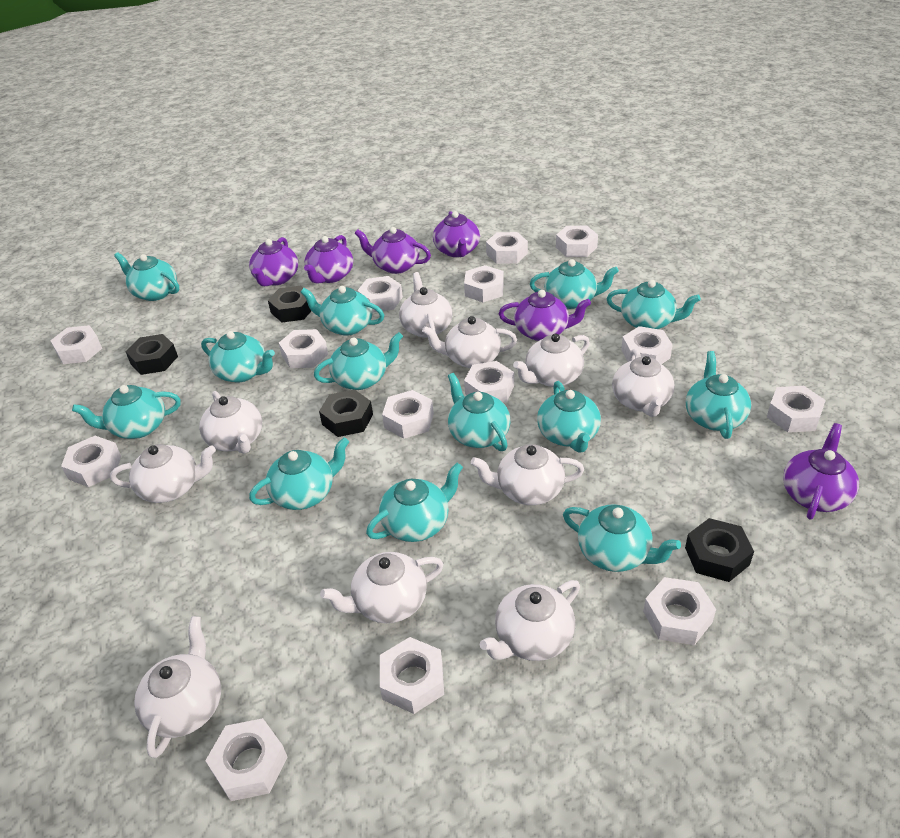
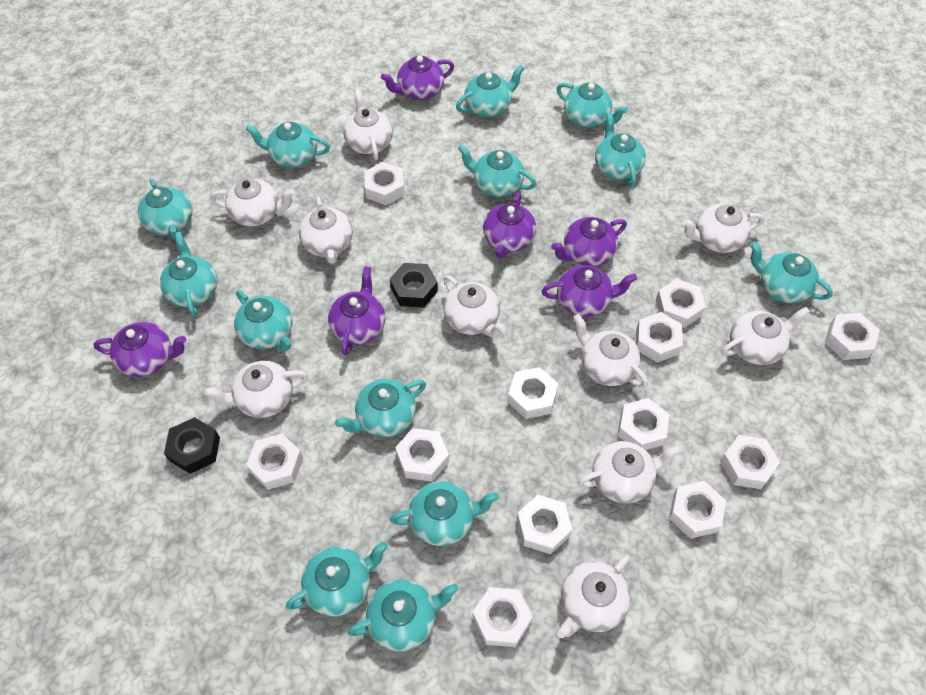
black nut: 4 -> 2
white nut: 14 -> 12

